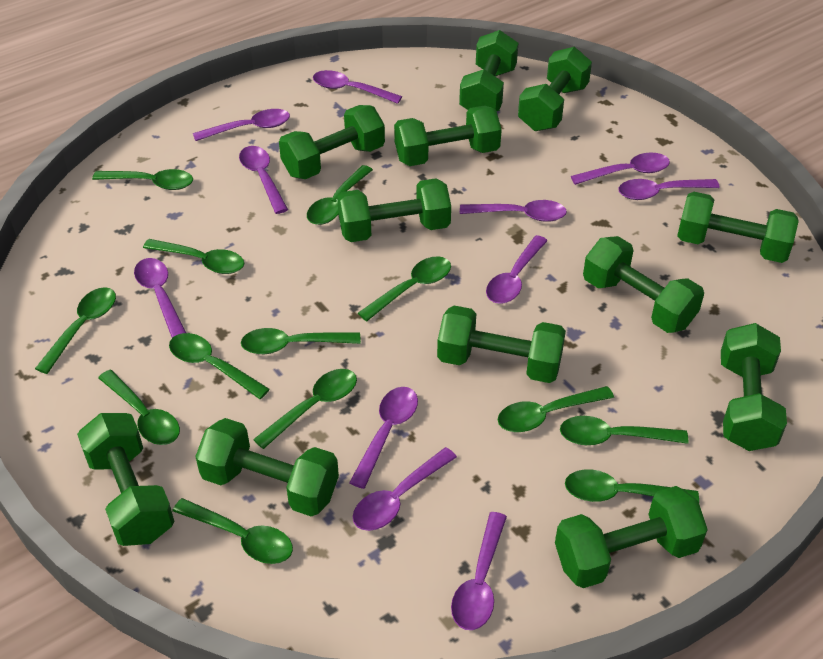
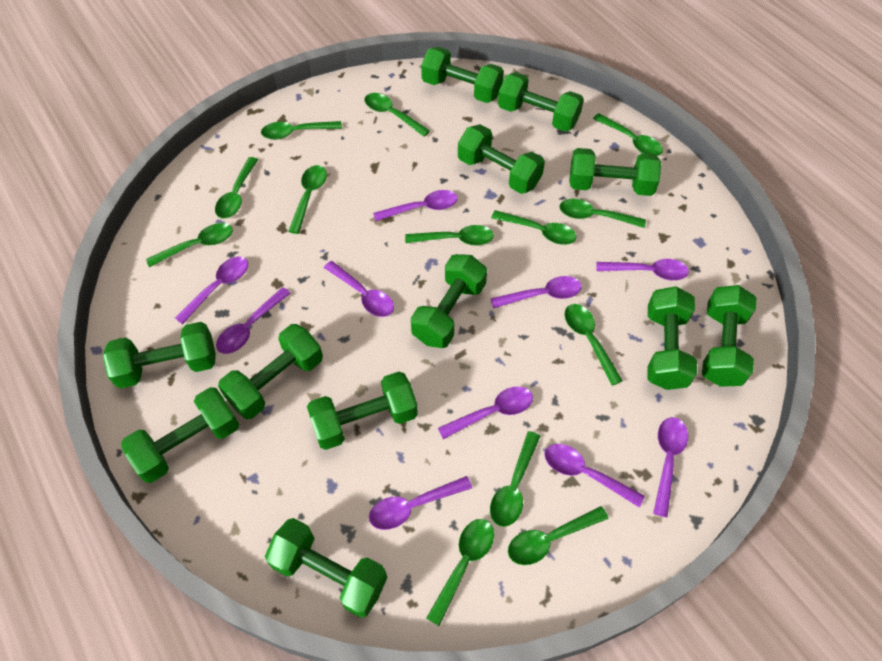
purple spoon: 11 -> 10

